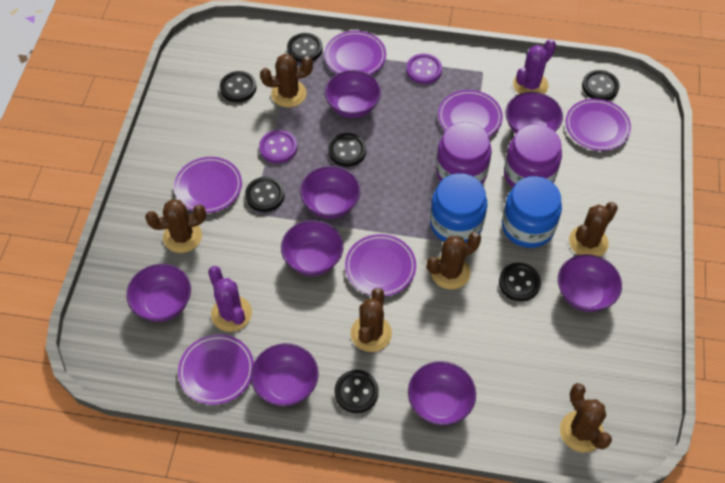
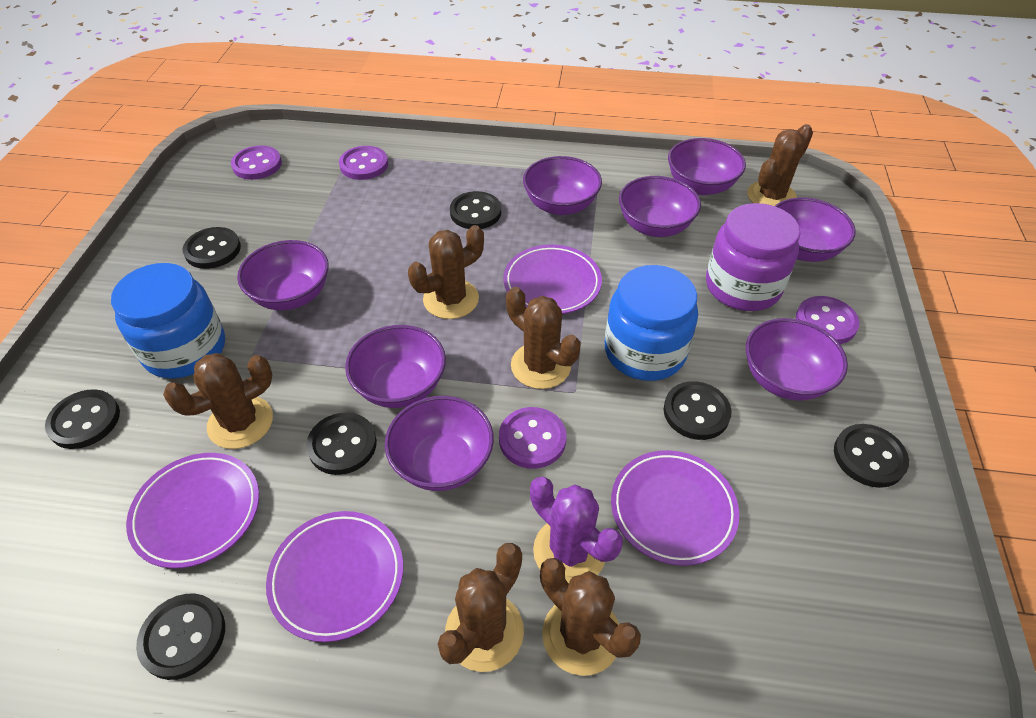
purple button: 2 -> 4
purple cactus: 2 -> 1
purple jar: 2 -> 1
purple plate: 6 -> 4

